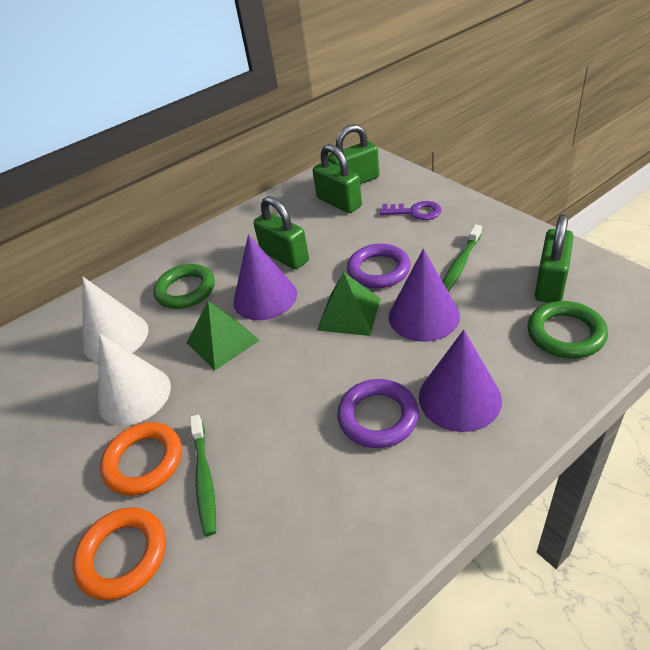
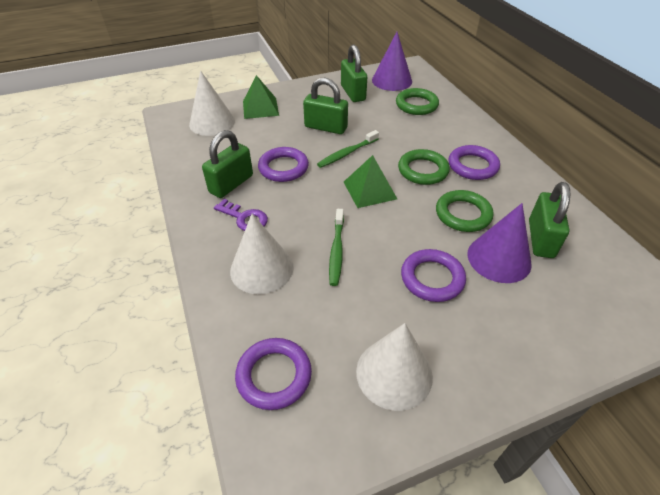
green ring: 2 -> 3
orange ring: 2 -> 0
purple cone: 3 -> 2
purple ring: 2 -> 4
white cone: 2 -> 3

